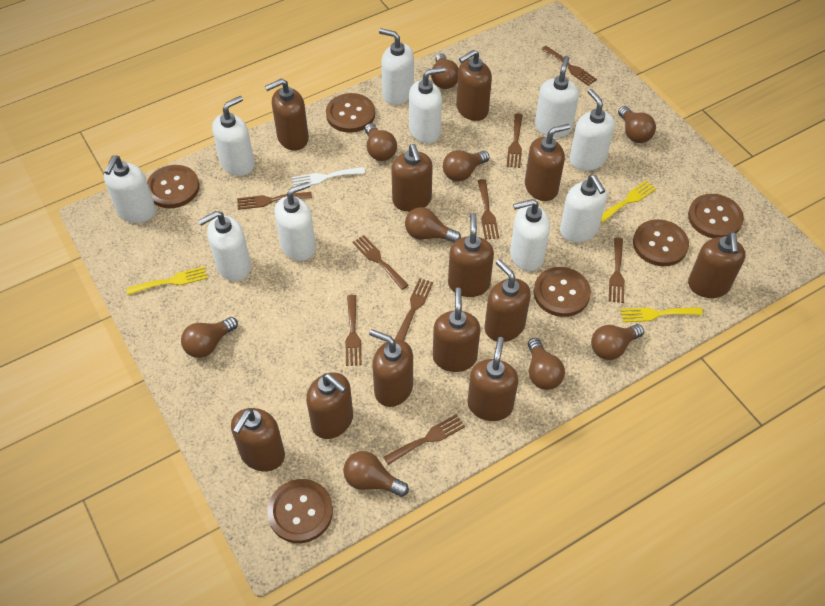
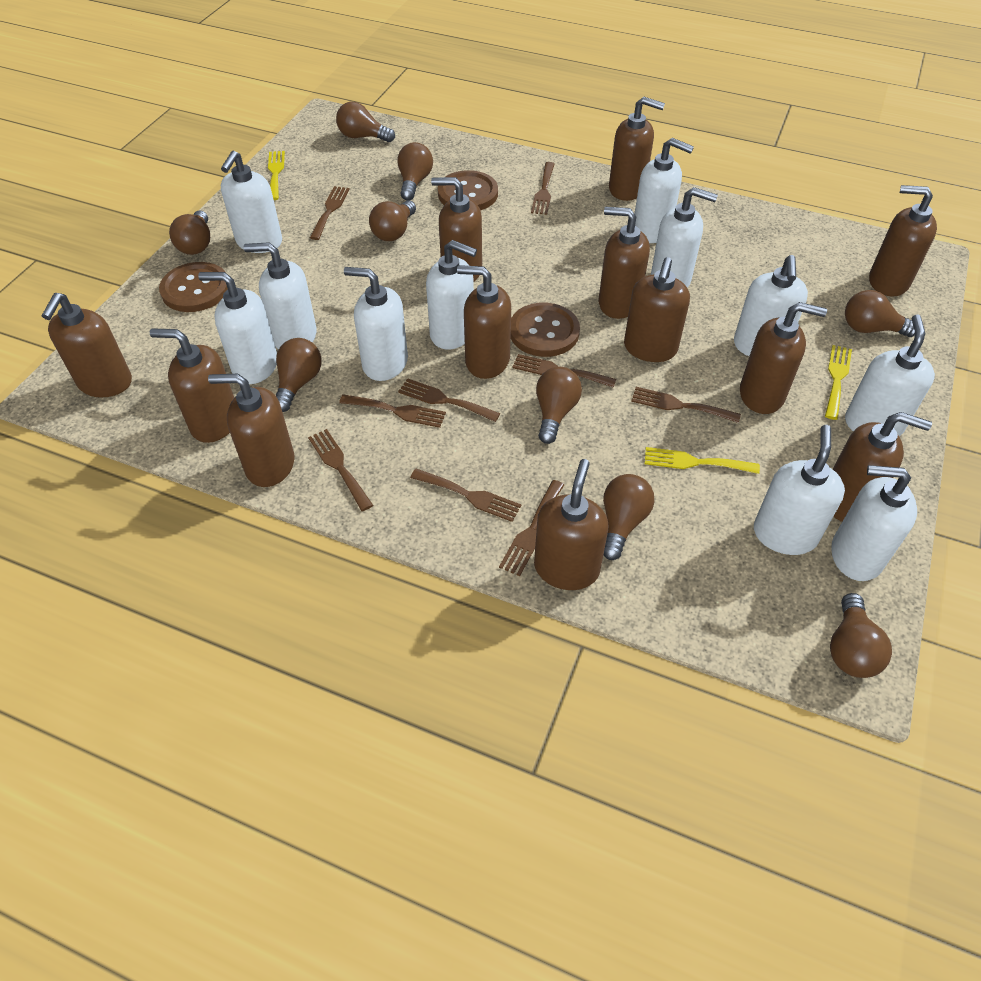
brown button: 6 -> 3
white fork: 1 -> 0
white soap dispenser: 10 -> 11

